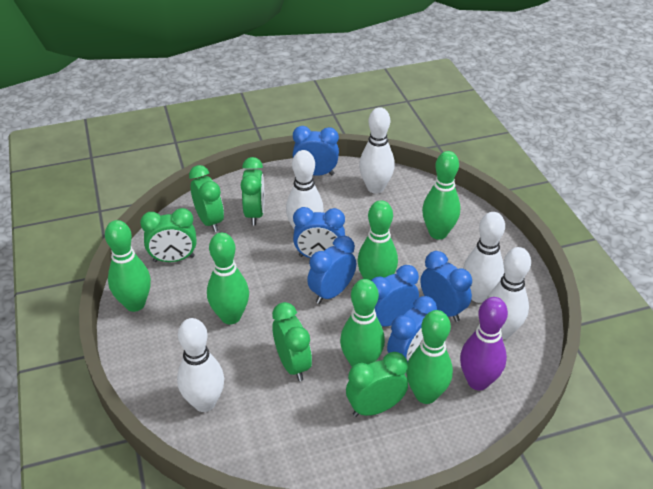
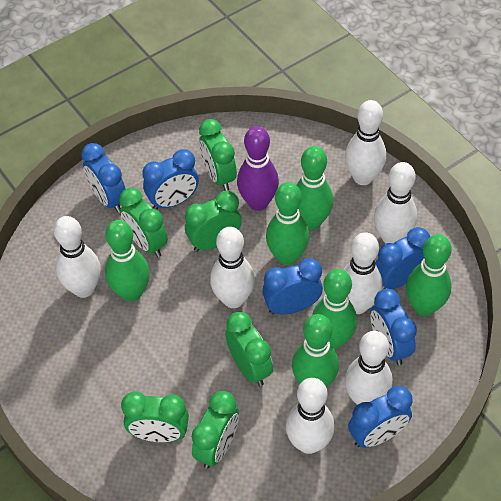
green clock: 5 -> 6
white bowling pin: 5 -> 7

